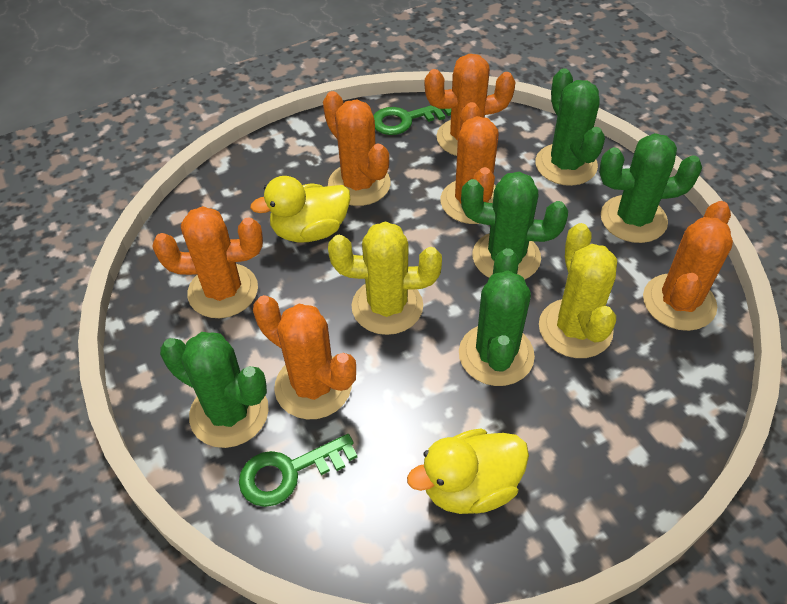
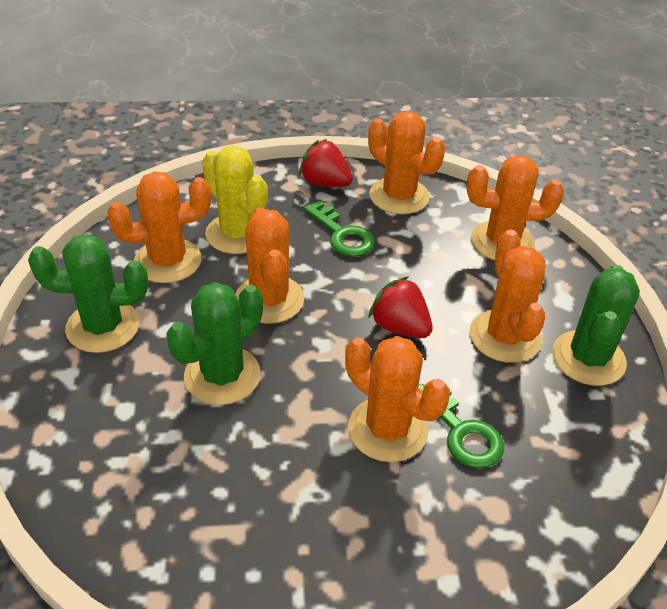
green cactus: 5 -> 3
red strawberry: 0 -> 2
yellow cactus: 2 -> 1
yellow duck: 2 -> 0

